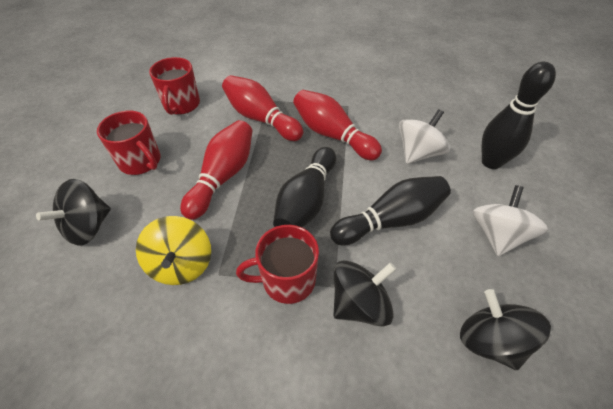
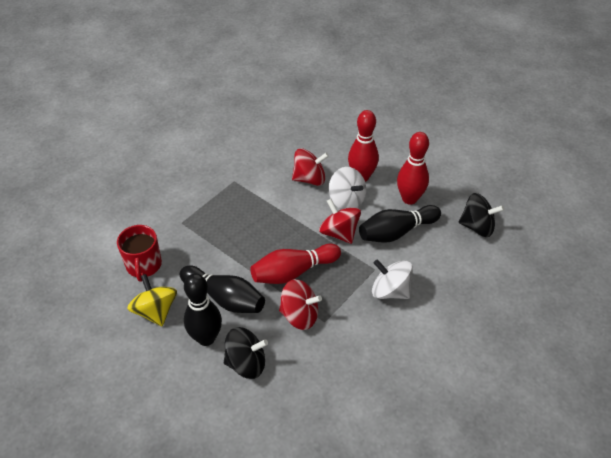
black spinning top: 3 -> 2
red mug: 3 -> 1
red spinning top: 0 -> 3

